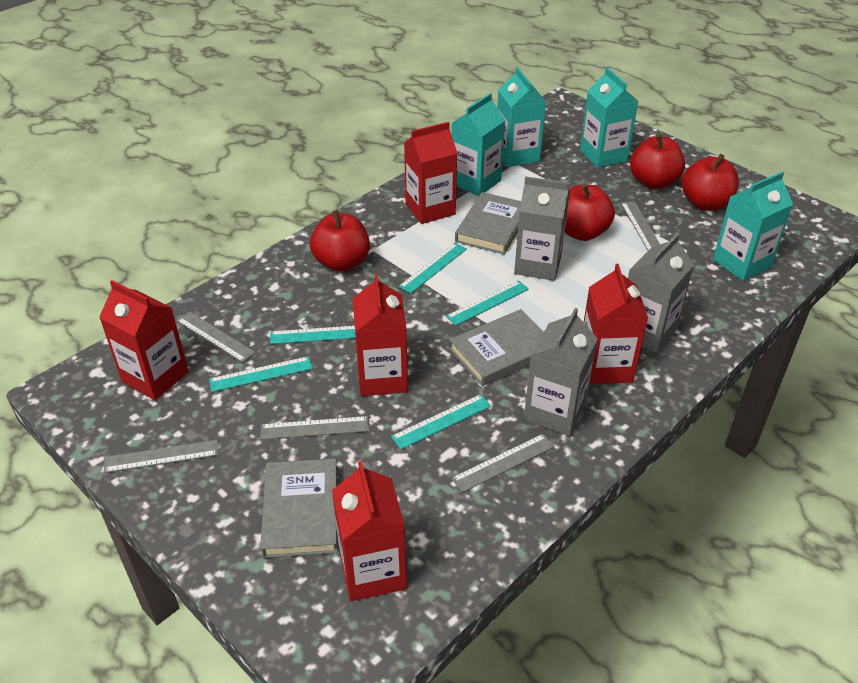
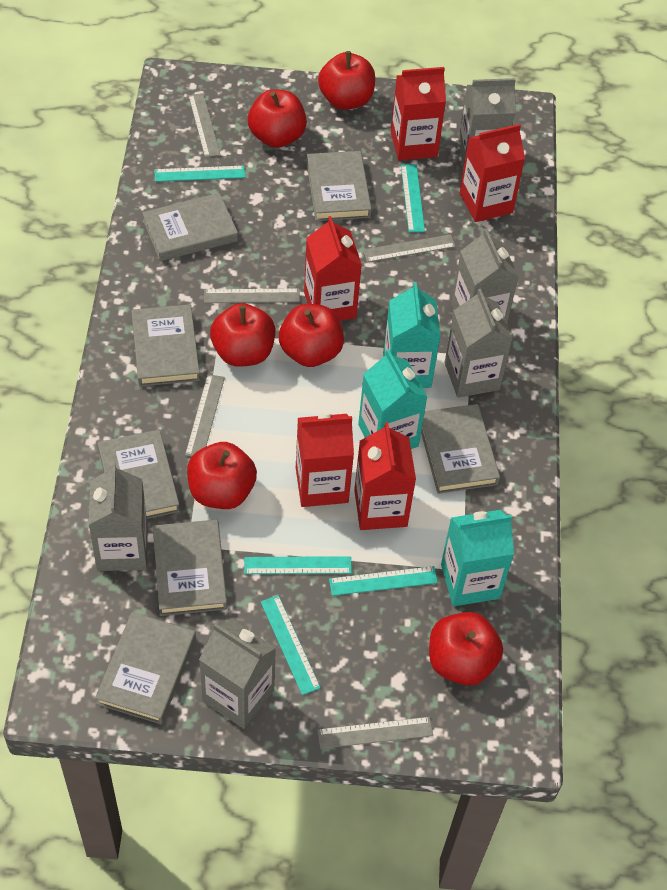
grey book: 3 -> 7
grey carton: 3 -> 5
red apple: 4 -> 6
turquoise carton: 4 -> 3

